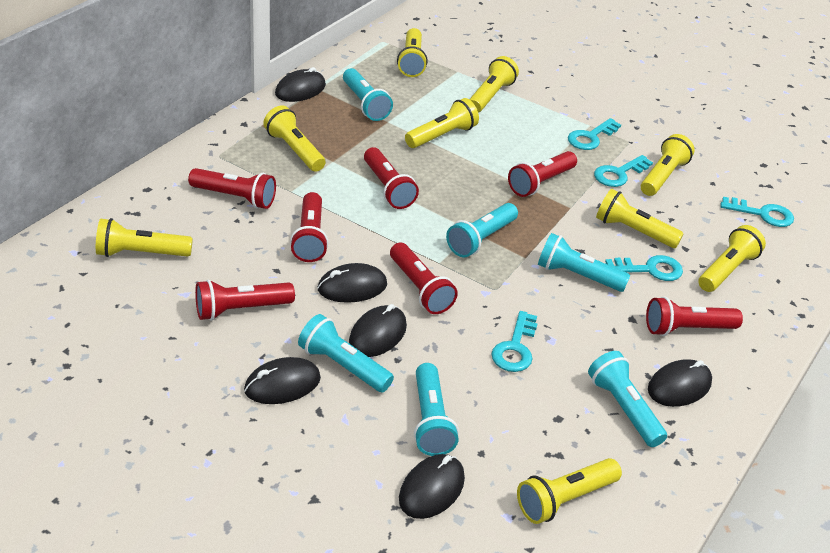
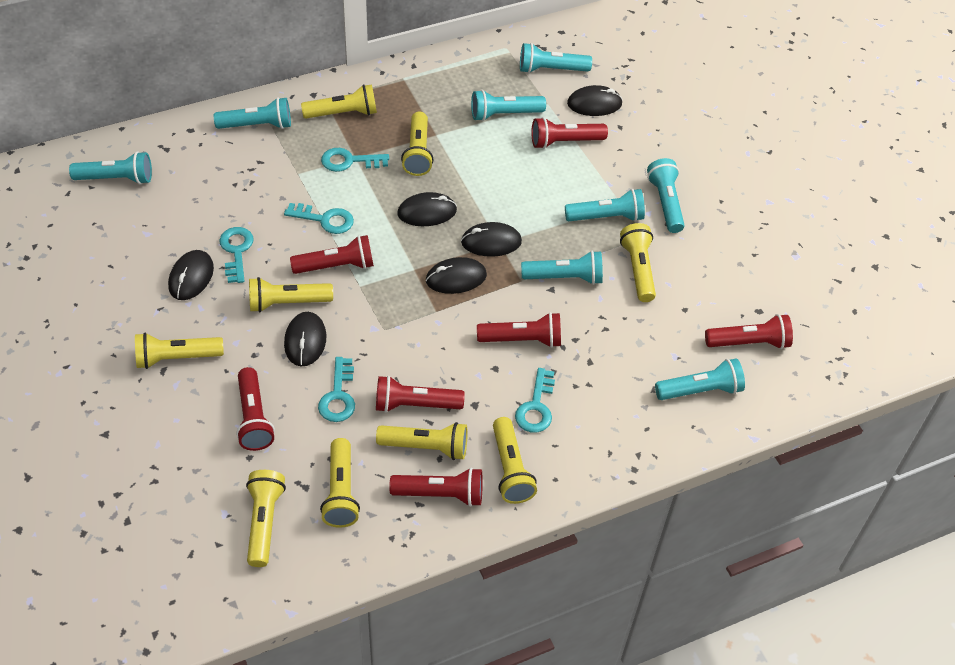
turquoise flashlight: 6 -> 8

